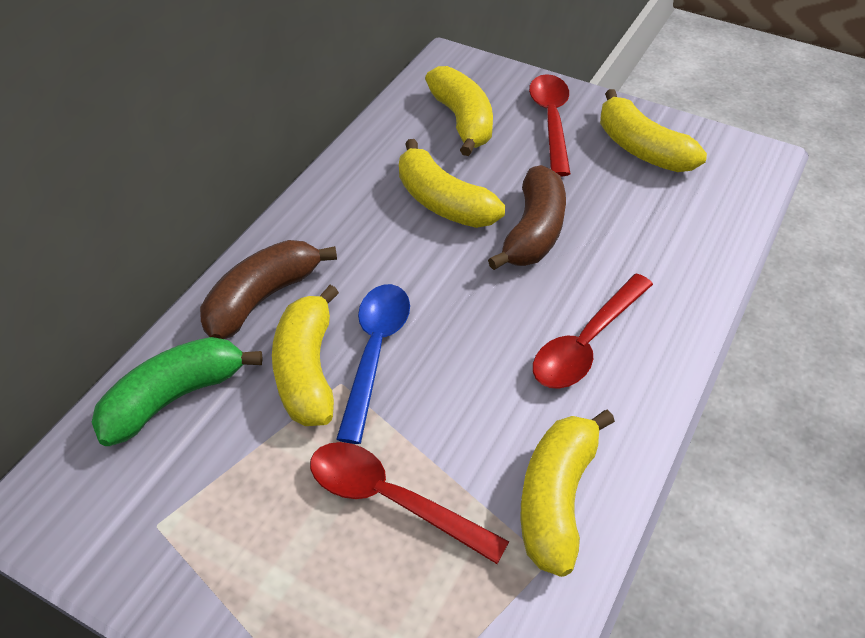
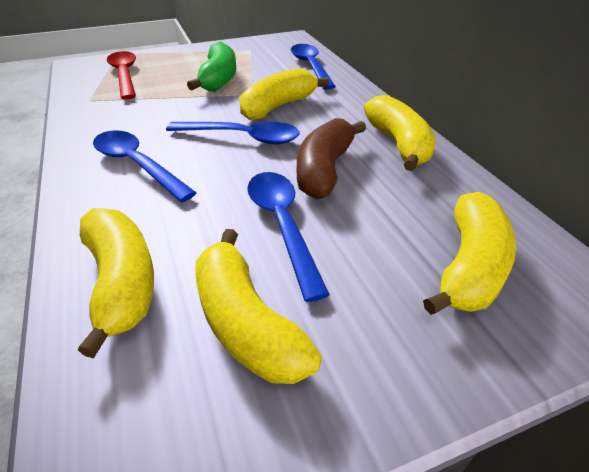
blue spoon: 1 -> 4
brown banana: 2 -> 1
red spoon: 3 -> 1

